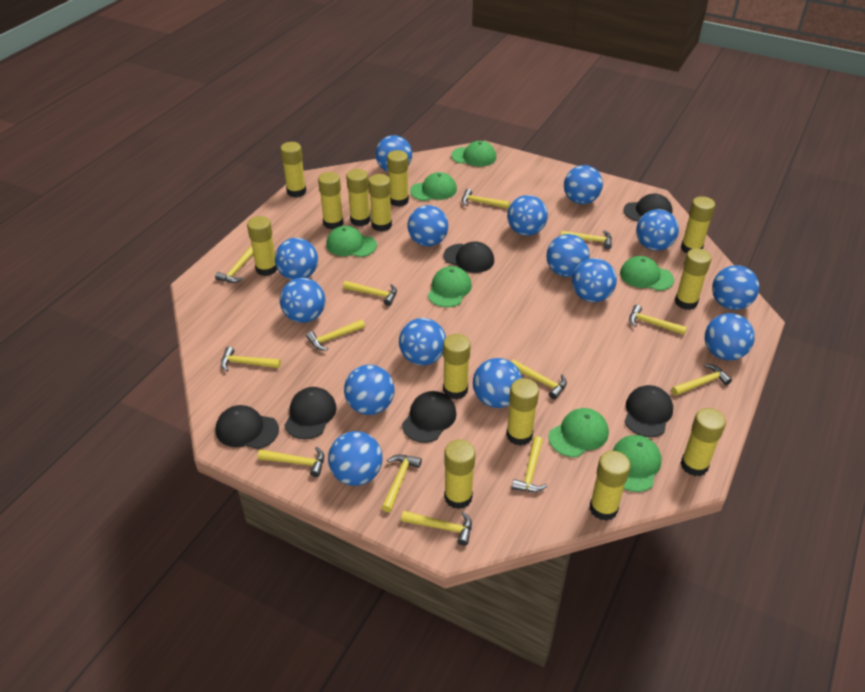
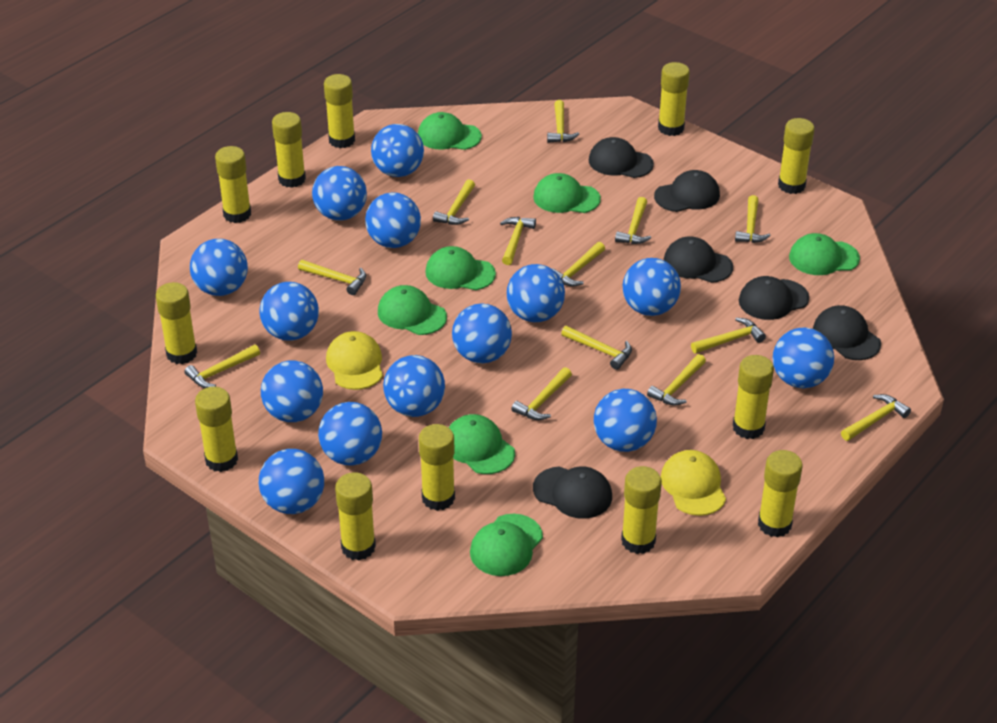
blue ball: 15 -> 14
yellow cap: 0 -> 2
yellow glue stick: 13 -> 12

